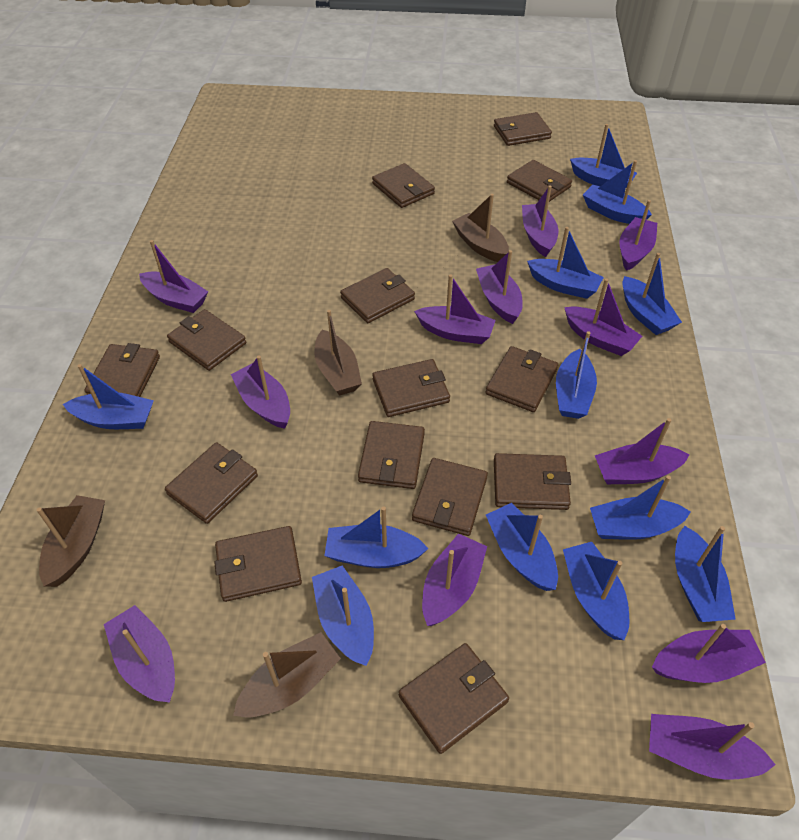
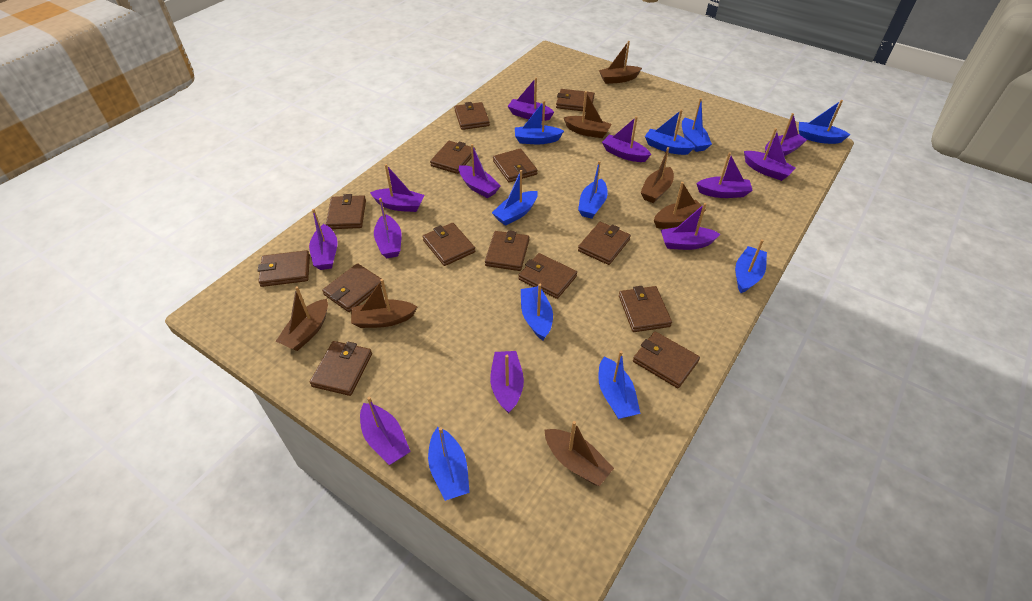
blue boat: 12 -> 10
brown boat: 4 -> 7

